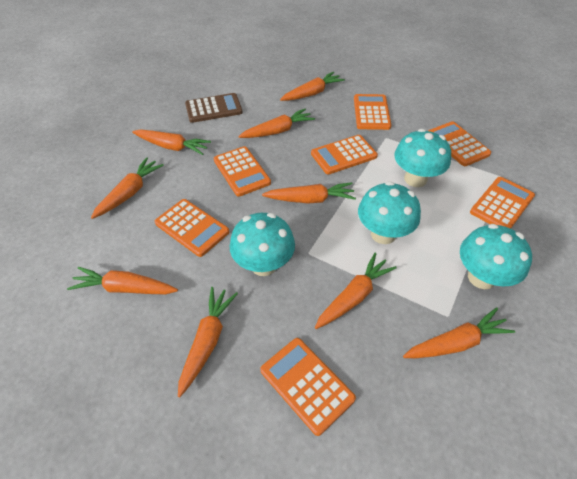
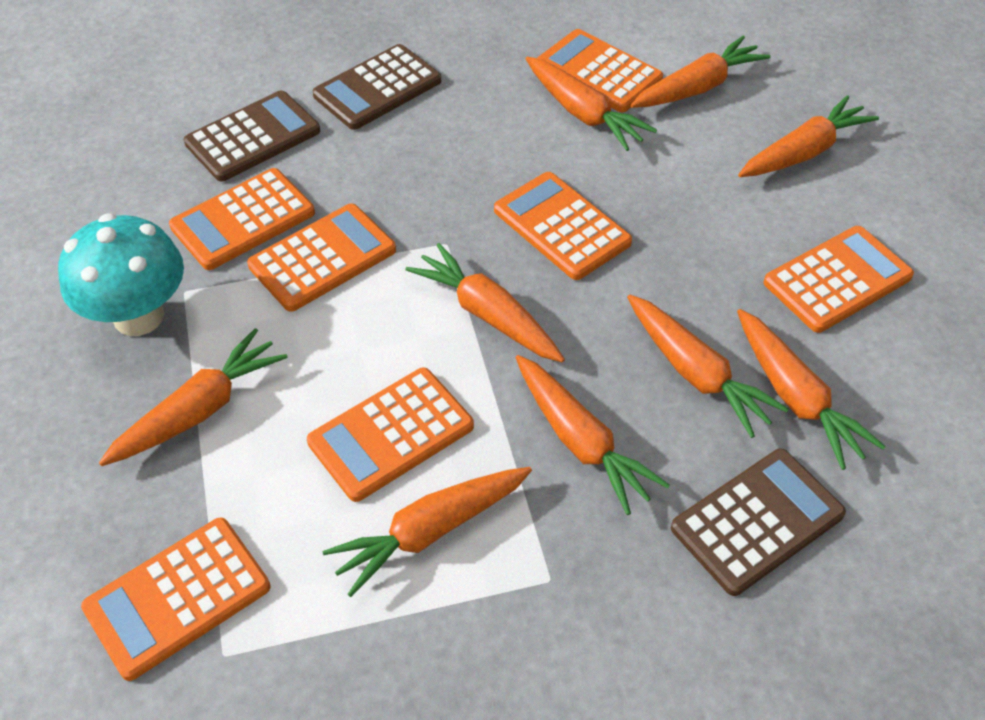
brown calculator: 1 -> 3
turquoise mushroom: 4 -> 1

